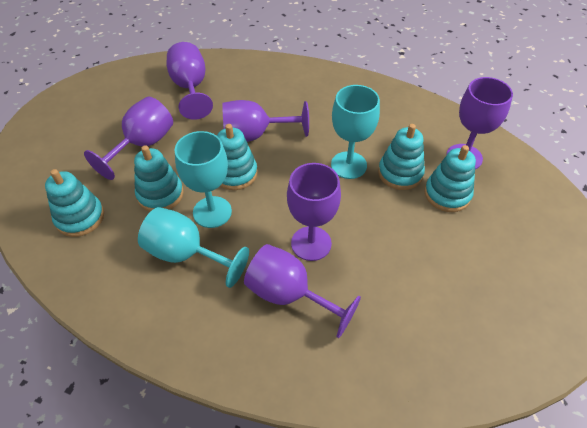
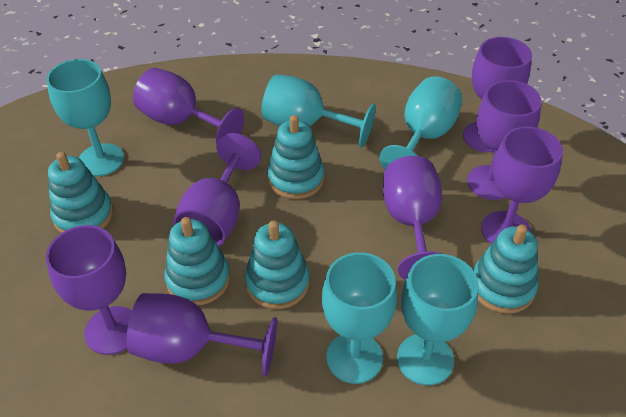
purple goblet: 6 -> 8
turquoise goblet: 3 -> 5

